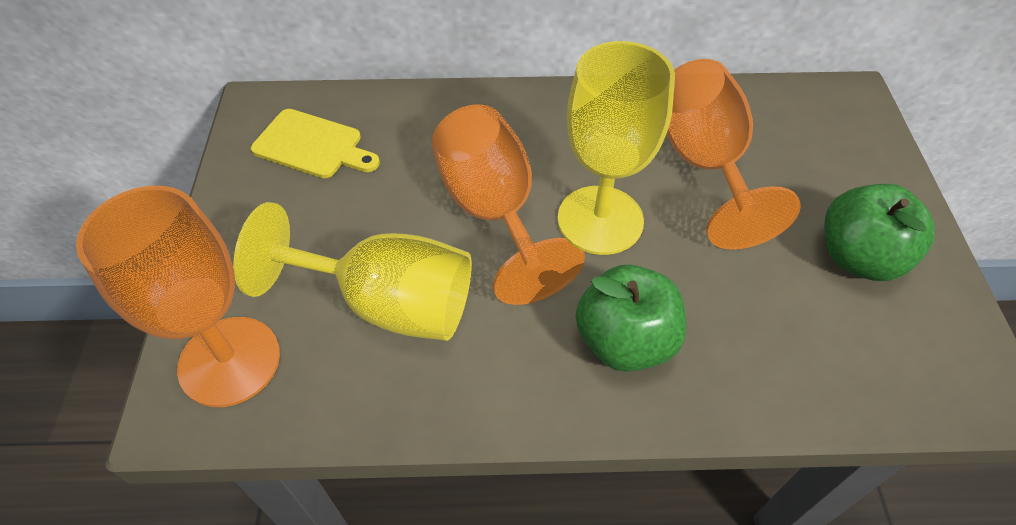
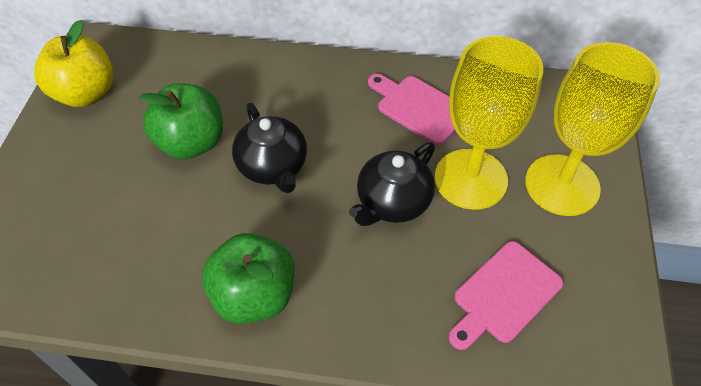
black teapot: 0 -> 2
orange goblet: 3 -> 0
pink cutting board: 0 -> 2
yellow apple: 0 -> 1
yellow cutting board: 1 -> 0

